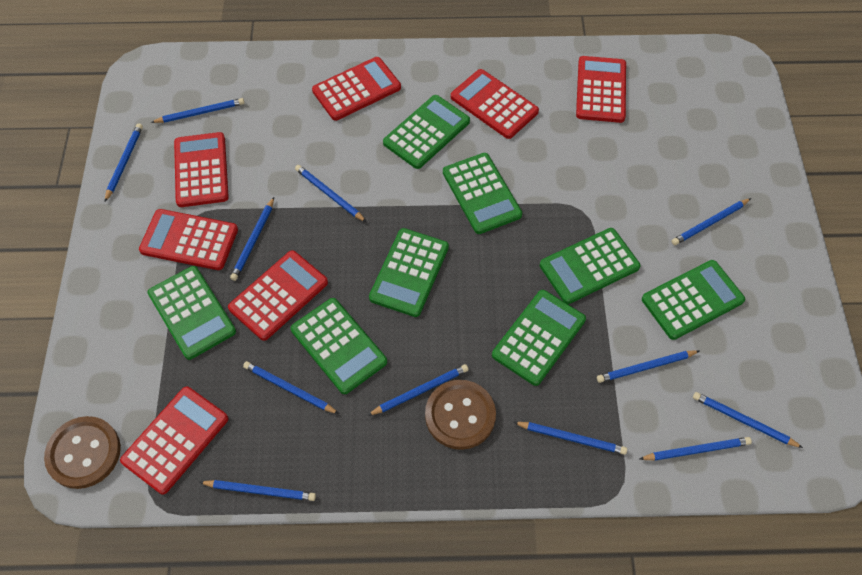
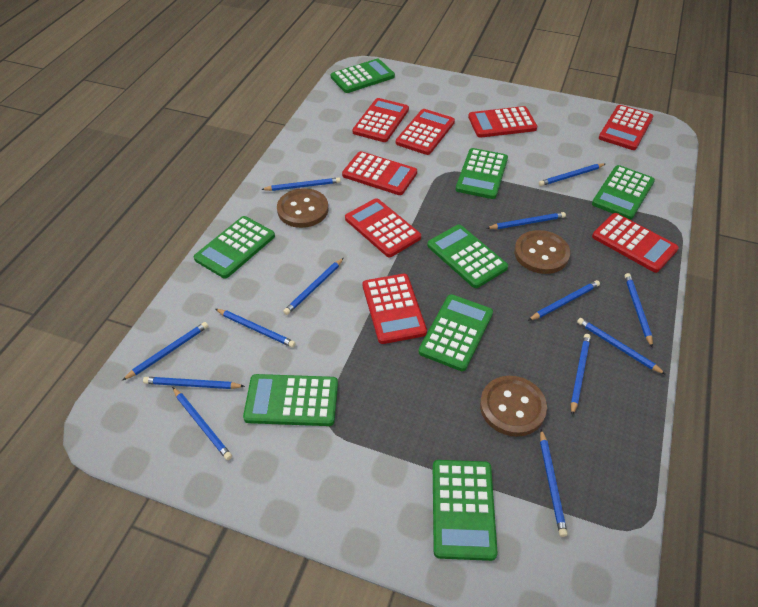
blue pencil: 12 -> 13
brown button: 2 -> 3
red calculator: 7 -> 8

